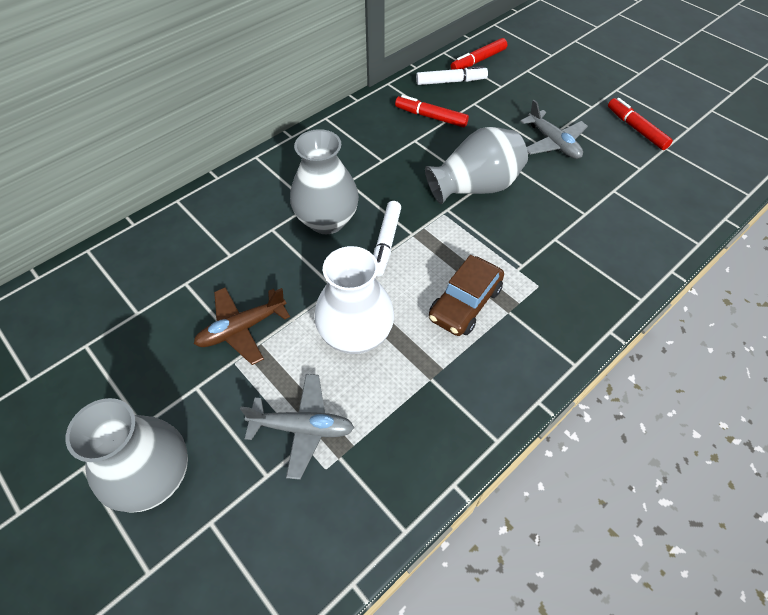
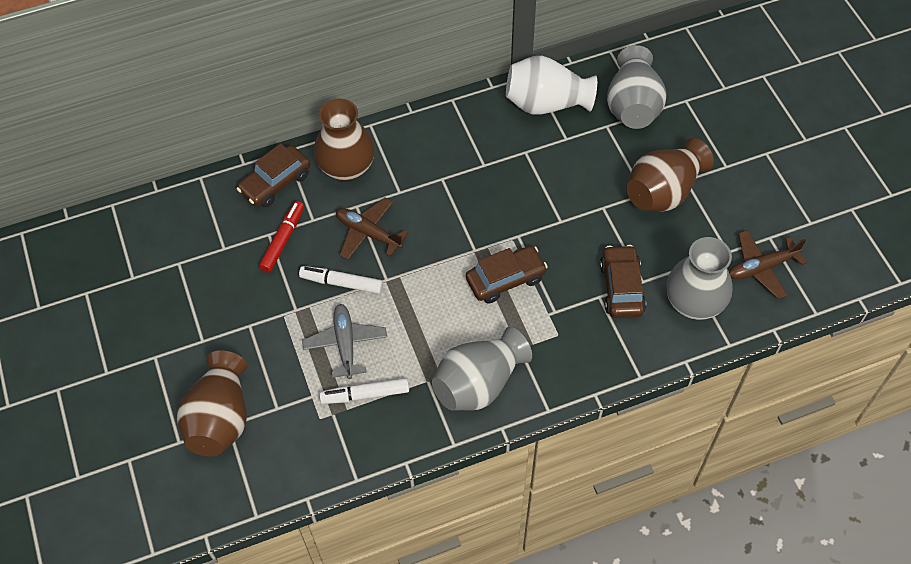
brown car: 1 -> 3
brown plane: 1 -> 2
brown vase: 0 -> 3
grey plane: 2 -> 1
red marker: 3 -> 1

